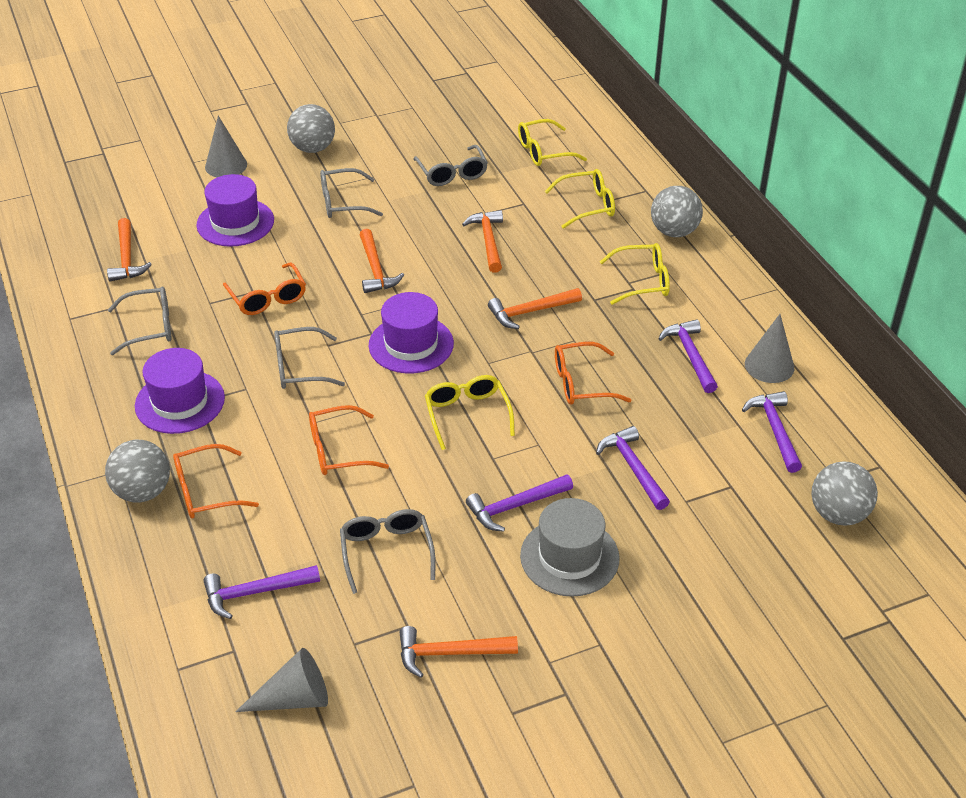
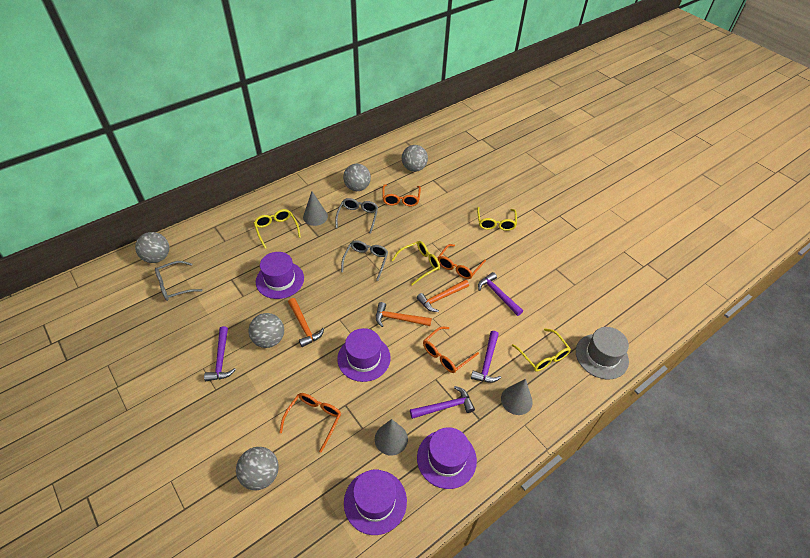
grey ball: 4 -> 5
grey glasses: 5 -> 3
orange hammer: 5 -> 3
purple hammer: 5 -> 4
purple hat: 3 -> 4

